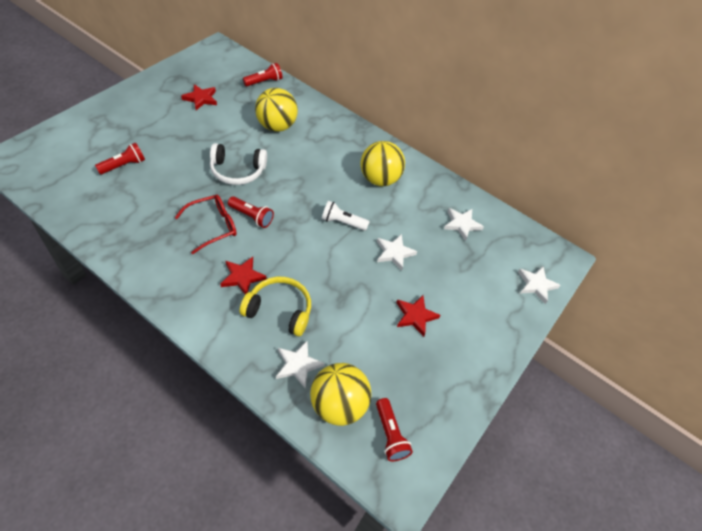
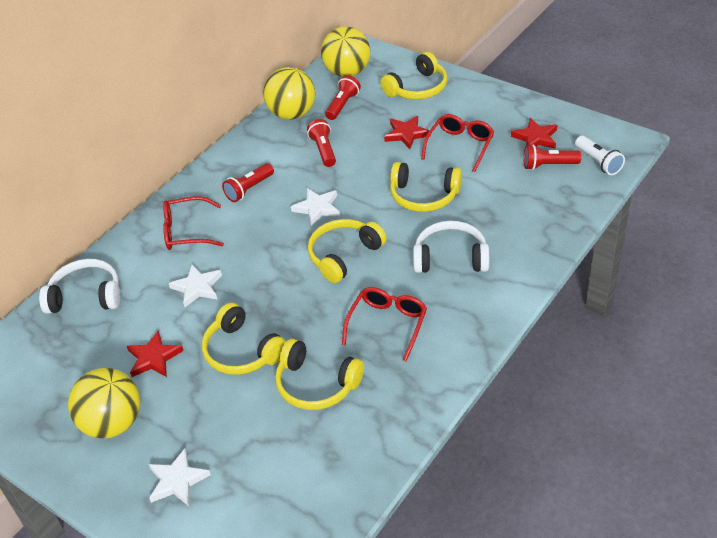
red glasses: 1 -> 3
white headphones: 1 -> 2
white star: 4 -> 3
yellow headphones: 1 -> 5

